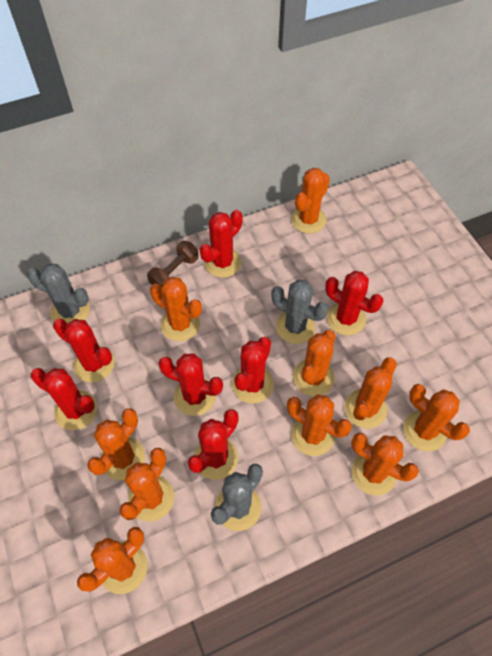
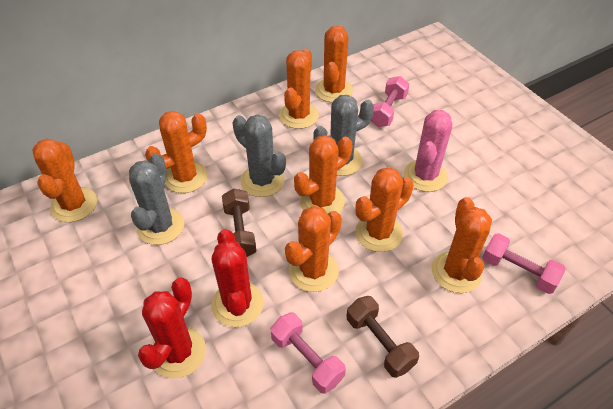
brown dumbbell: 1 -> 2
orange cactus: 10 -> 8
pink cactus: 0 -> 1
pink dumbbell: 0 -> 3
red cactus: 7 -> 2

